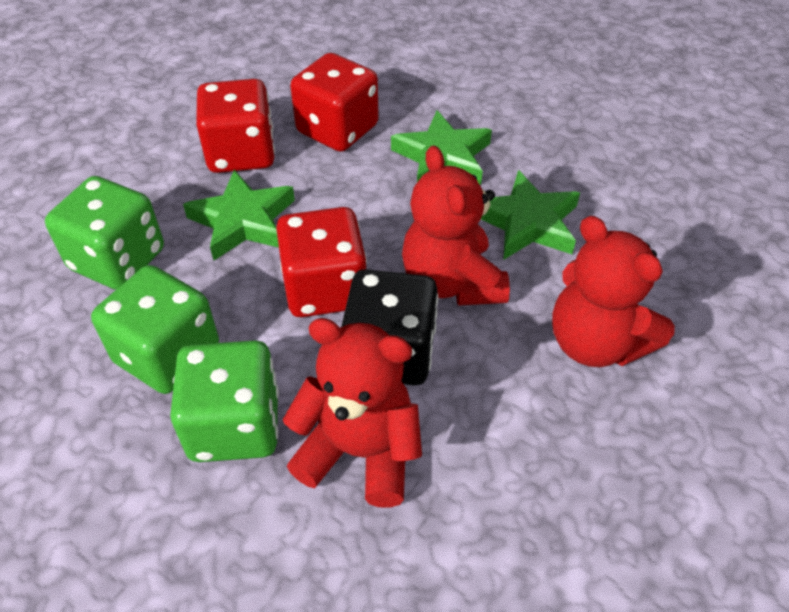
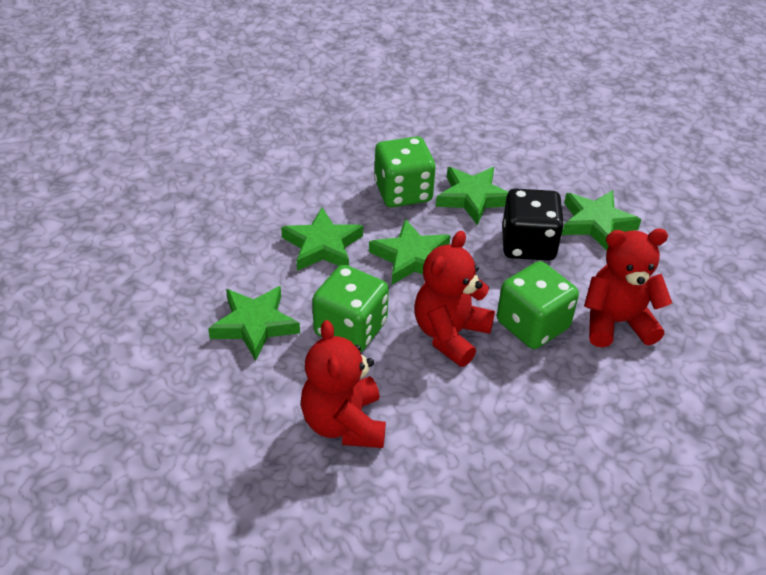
green star: 3 -> 5
red dice: 3 -> 0

